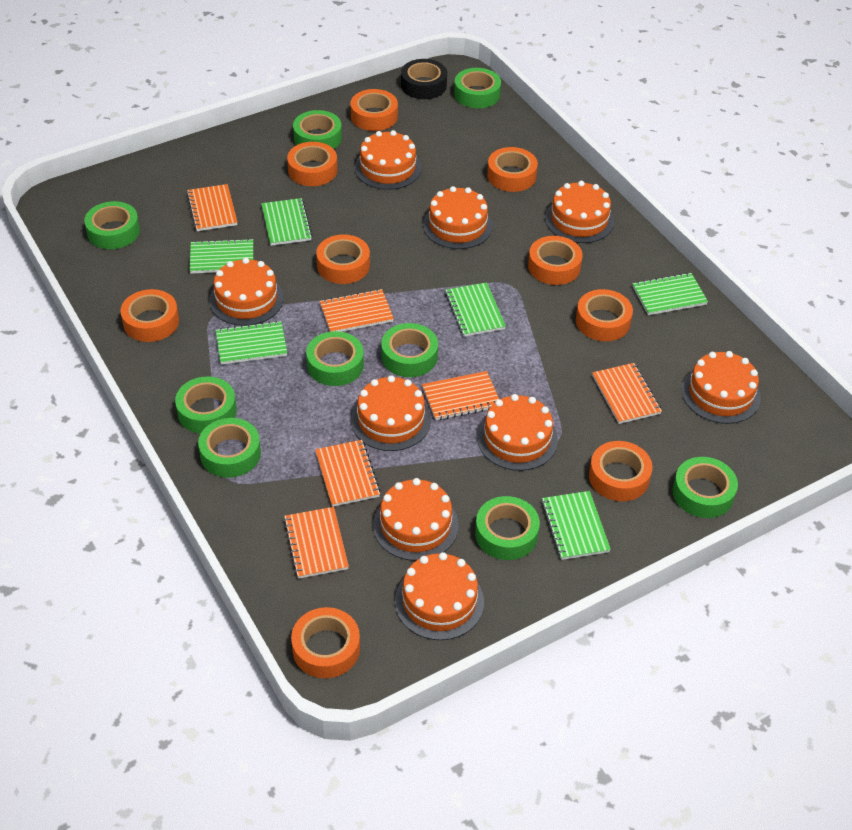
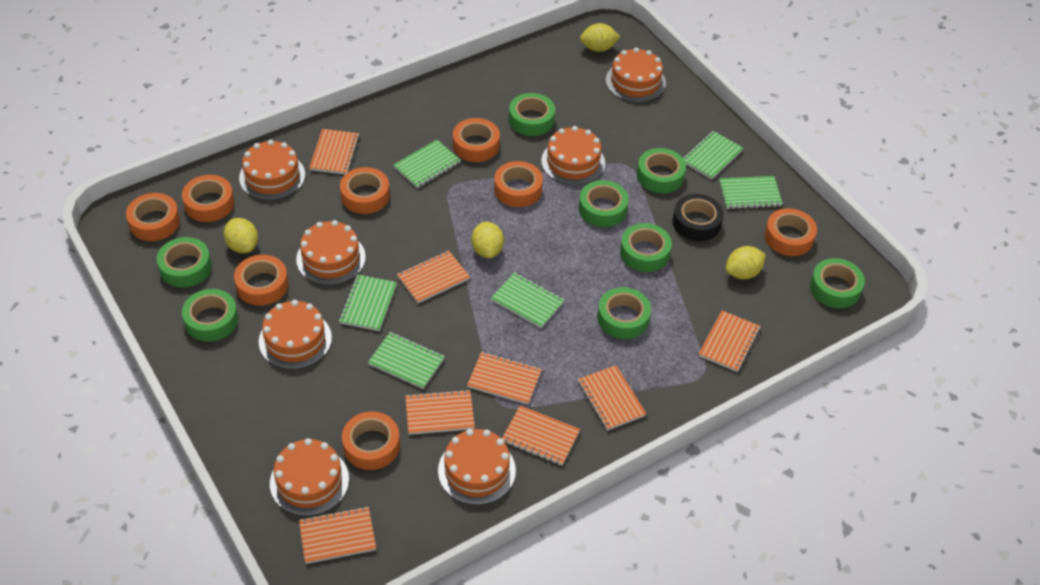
green tape: 9 -> 8
orange cake: 9 -> 7
orange notebook: 6 -> 8
orange tape: 9 -> 8
yellow lemon: 0 -> 4

